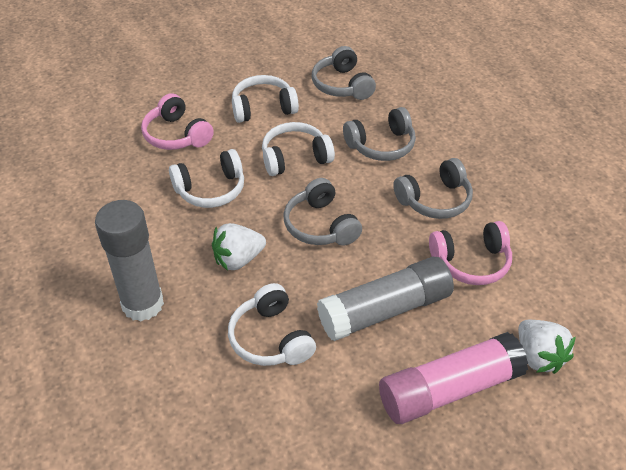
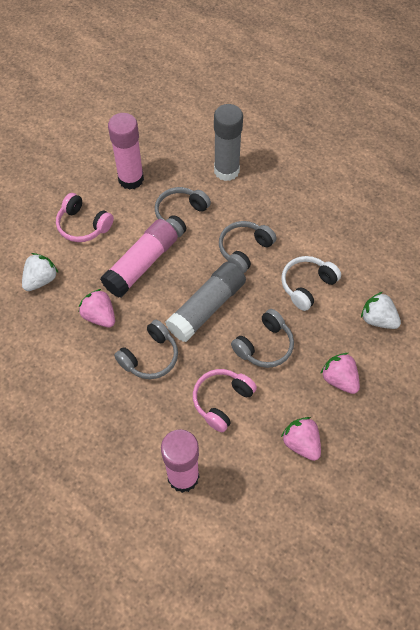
pink glue stick: 1 -> 3
pink strawberry: 0 -> 3
white headphones: 4 -> 1

